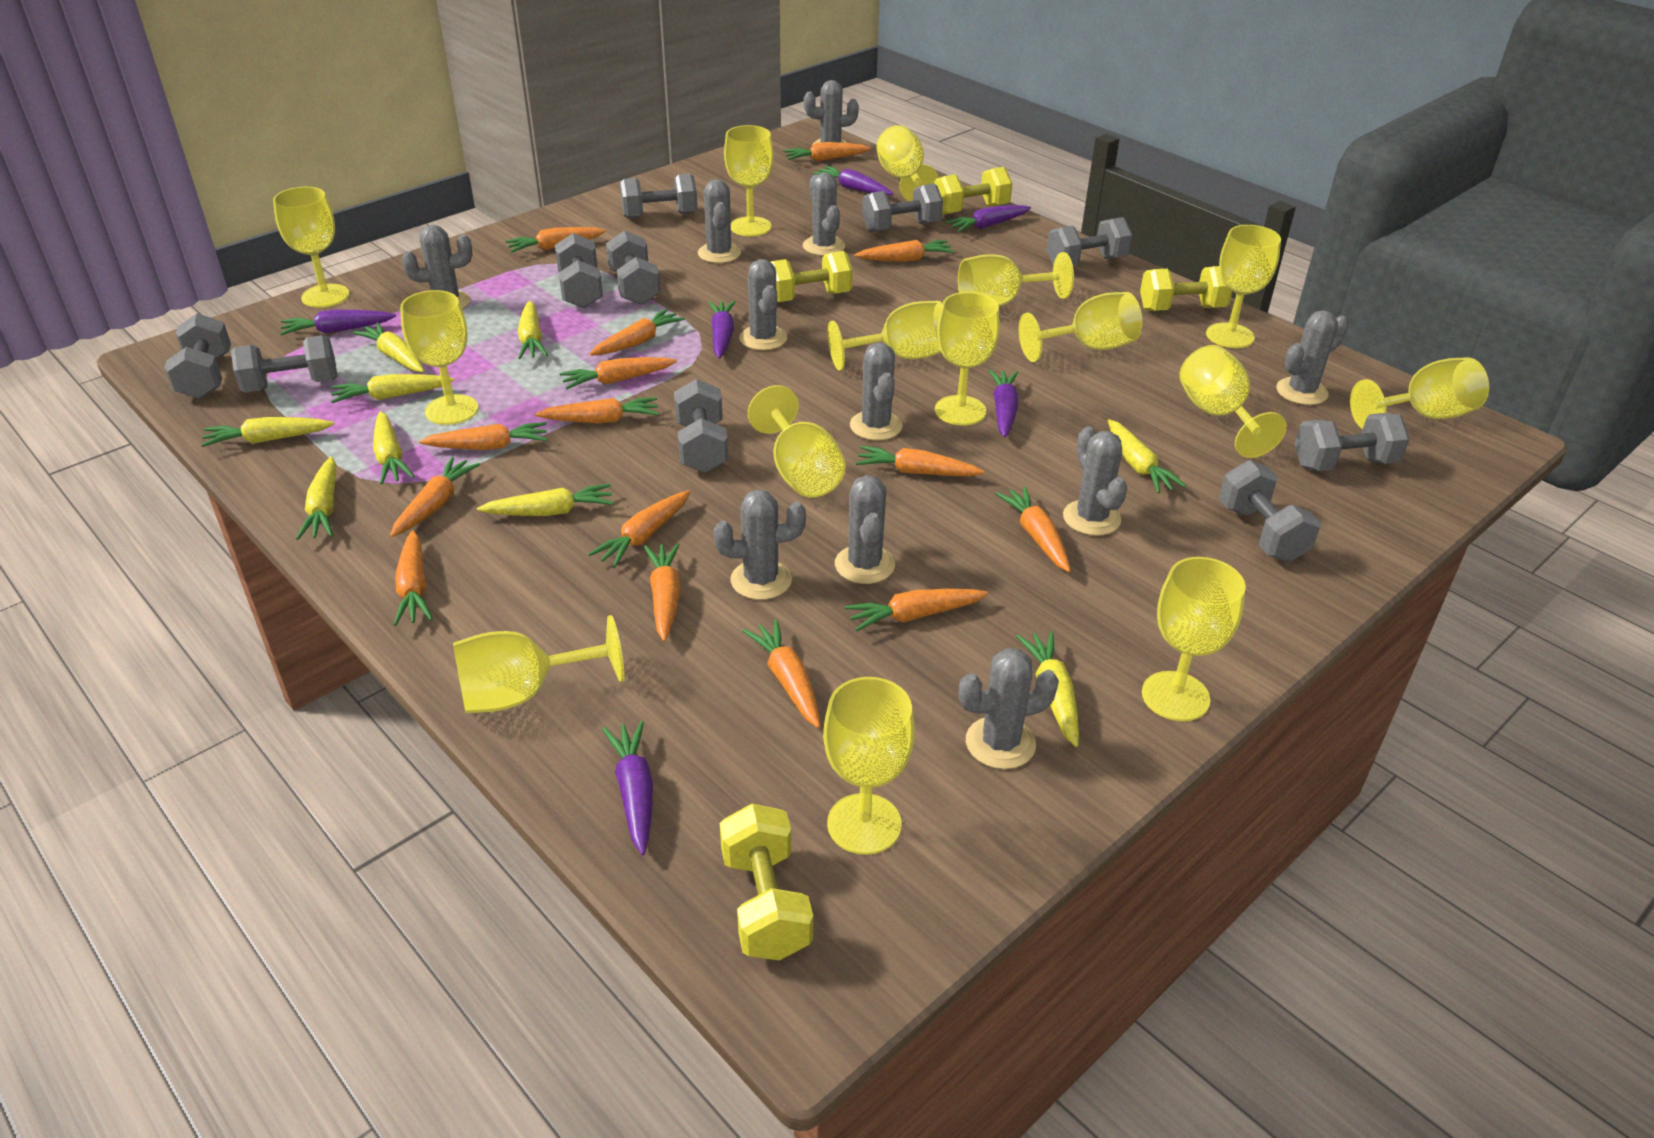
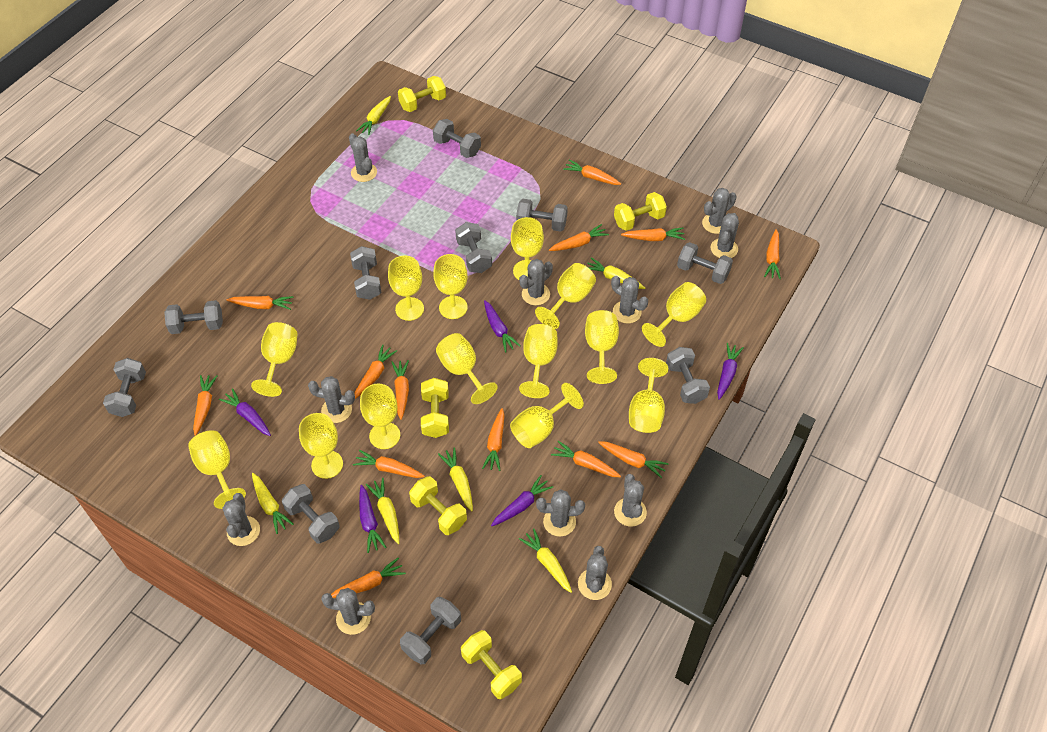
orange carrot: 15 -> 13
purple carrot: 6 -> 5
yellow carrot: 9 -> 6
yellow dumbbell: 4 -> 5
yellow goblet: 15 -> 14

